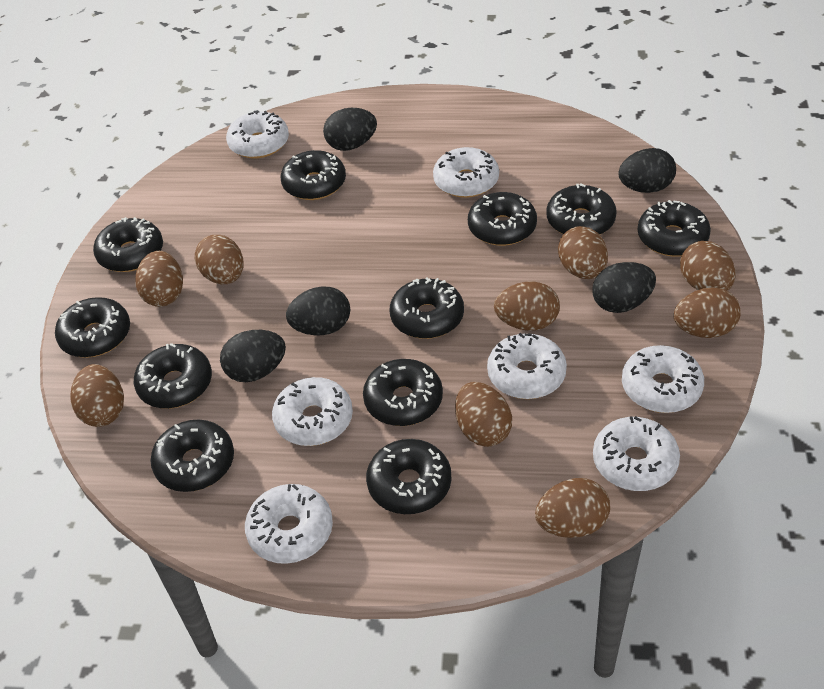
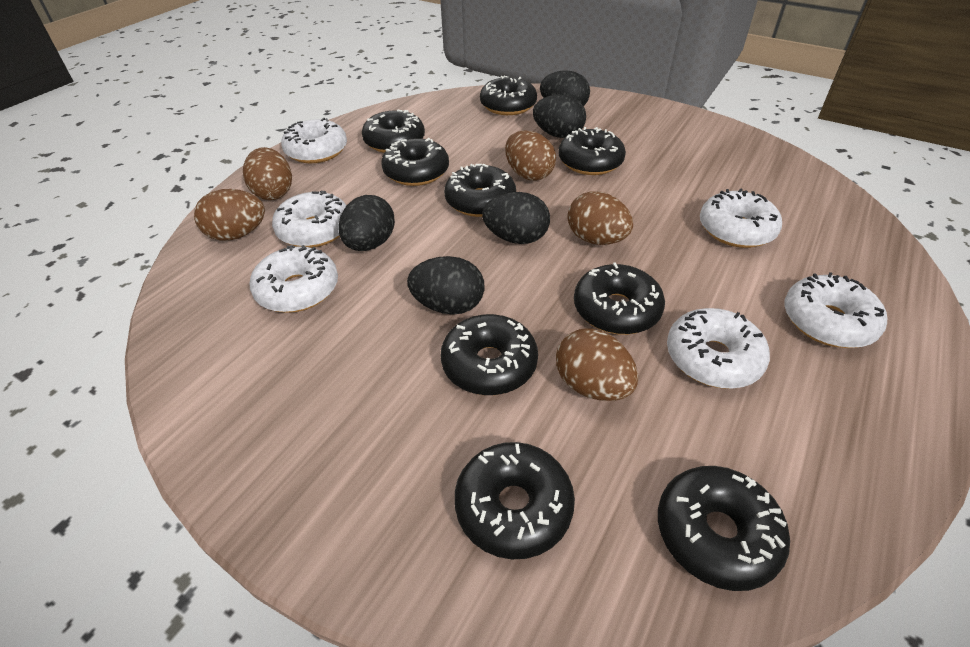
black donut: 11 -> 9
brown egg: 9 -> 5
white donut: 7 -> 6

